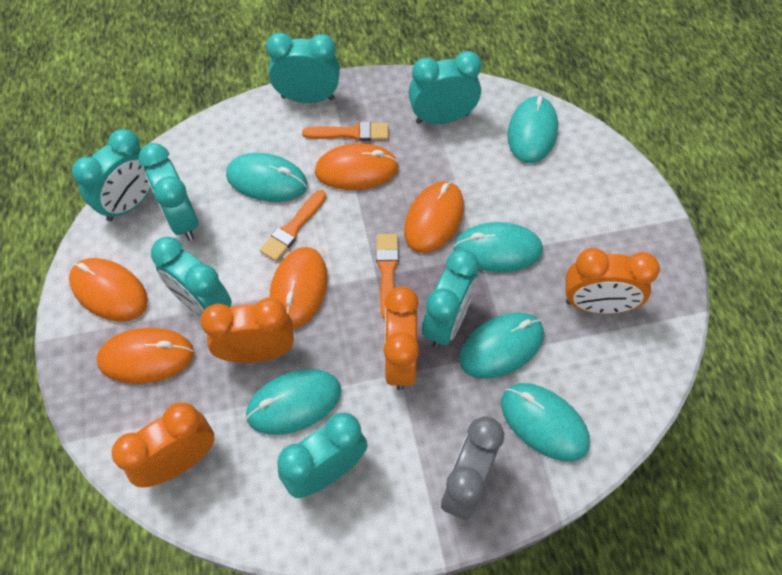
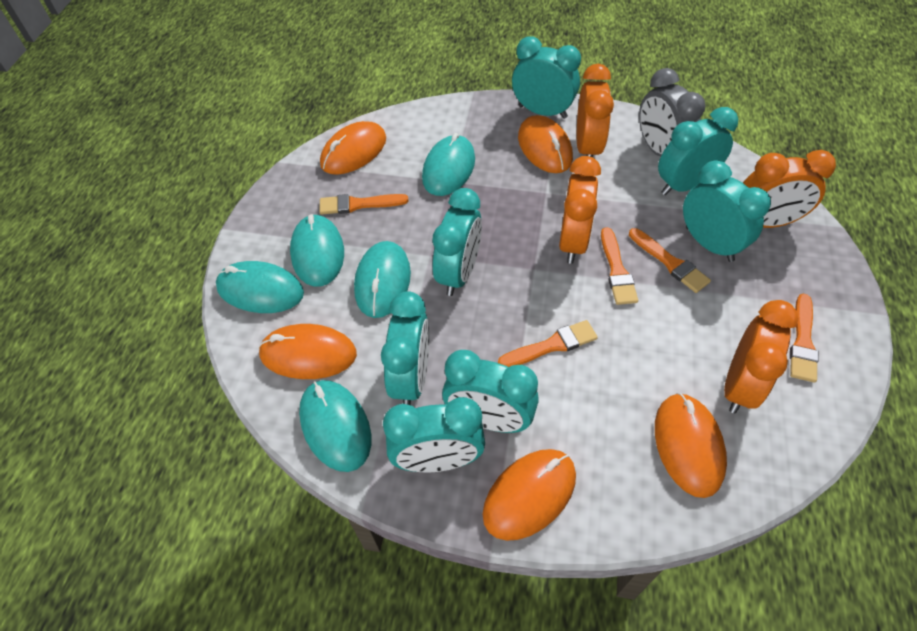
orange brush: 3 -> 5
turquoise mouse: 6 -> 5

